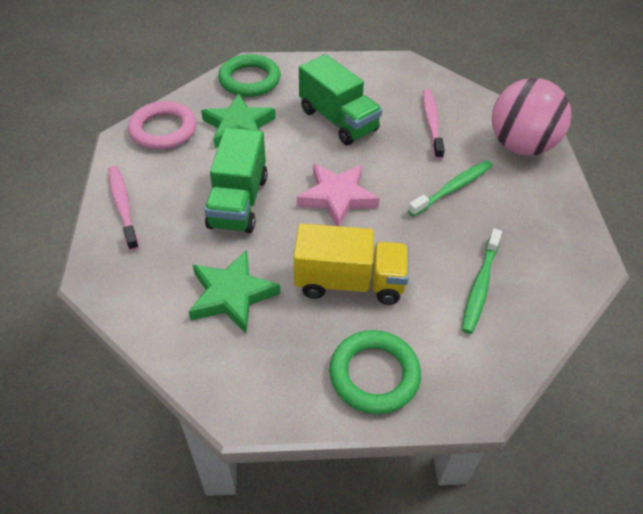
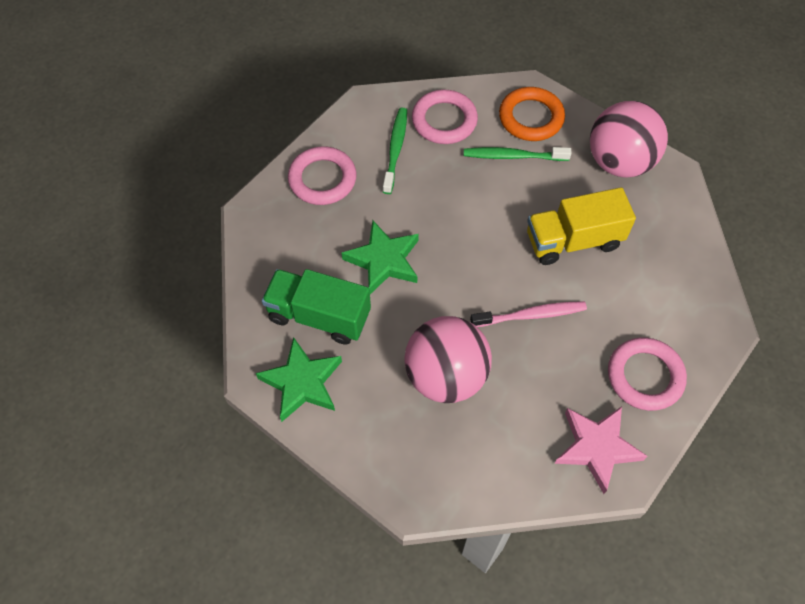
green ring: 2 -> 0
green truck: 2 -> 1
orange ring: 0 -> 1
pink ball: 1 -> 2
pink ring: 1 -> 3
pink toothbrush: 2 -> 1

